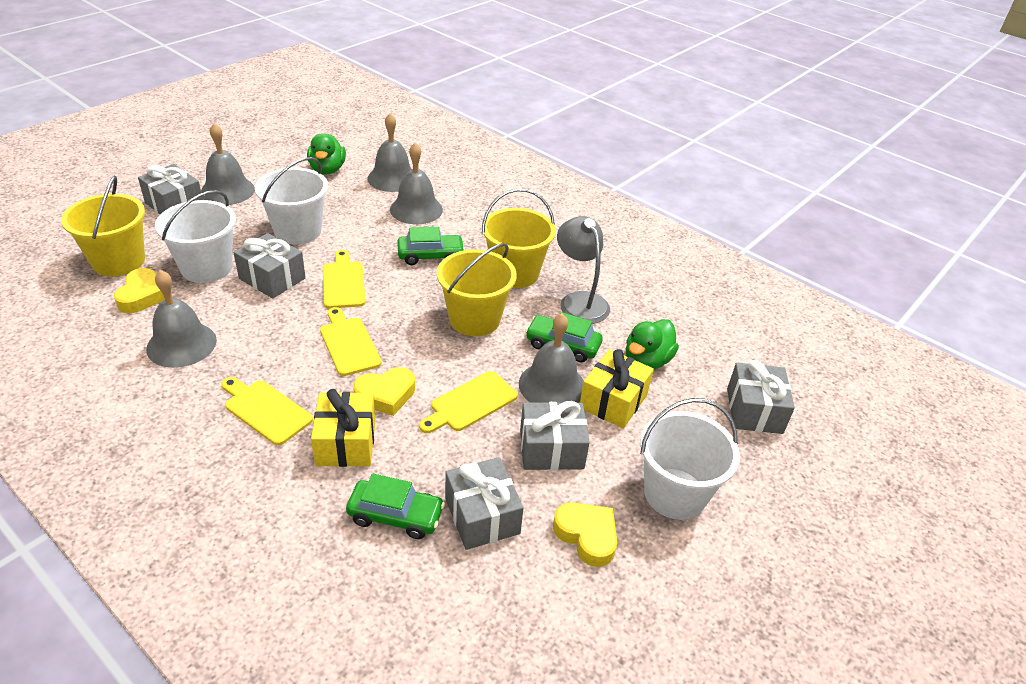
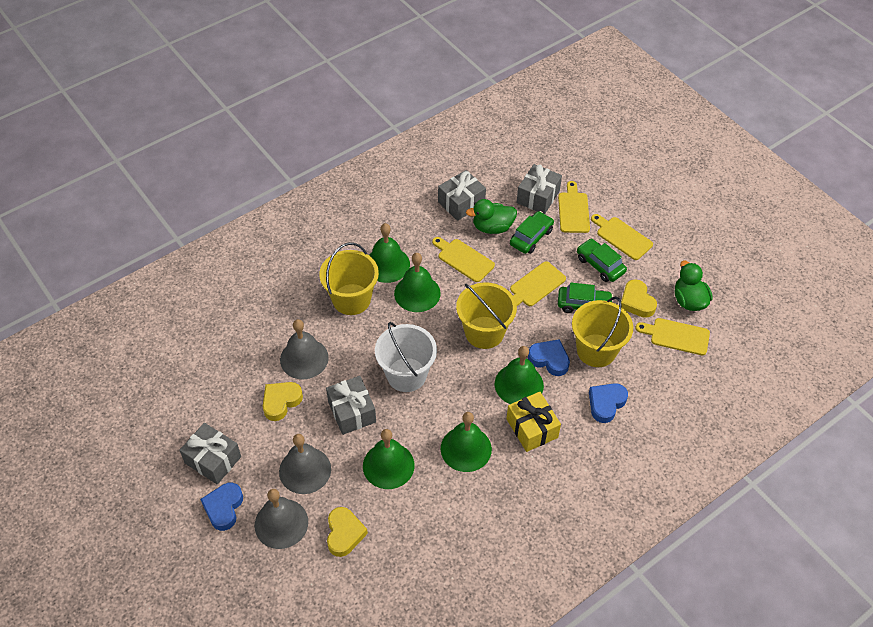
blue heart: 0 -> 3
green bell: 0 -> 5
grey bell: 5 -> 3
grey gift: 5 -> 4
grey lamp: 1 -> 0
white bucket: 3 -> 1
yellow cutting board: 4 -> 5
yellow gift: 2 -> 1

